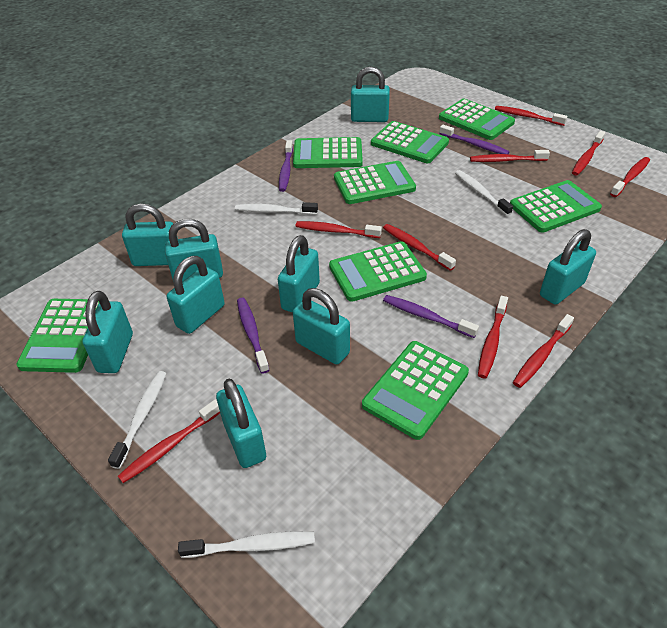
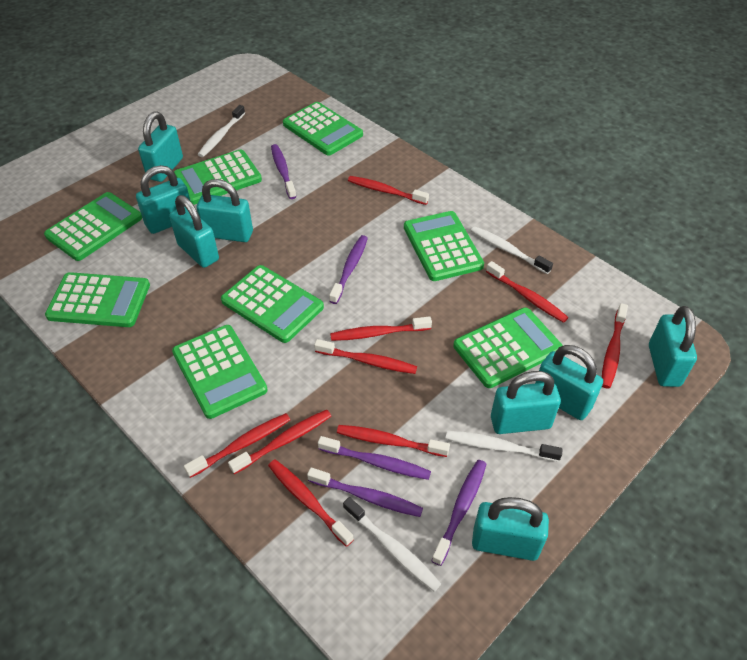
purple toothbrush: 4 -> 5
turquoise padlock: 9 -> 8

